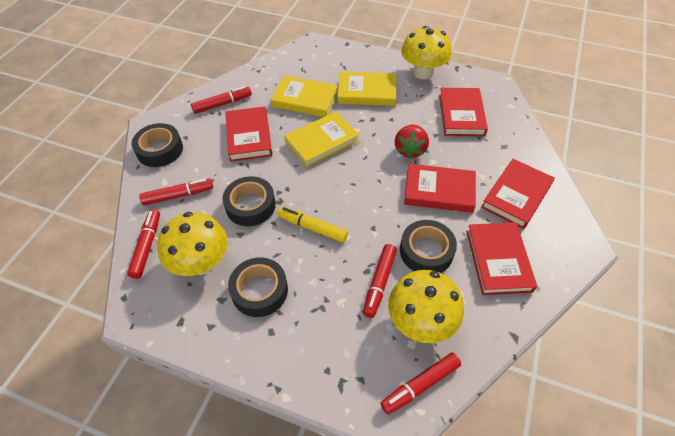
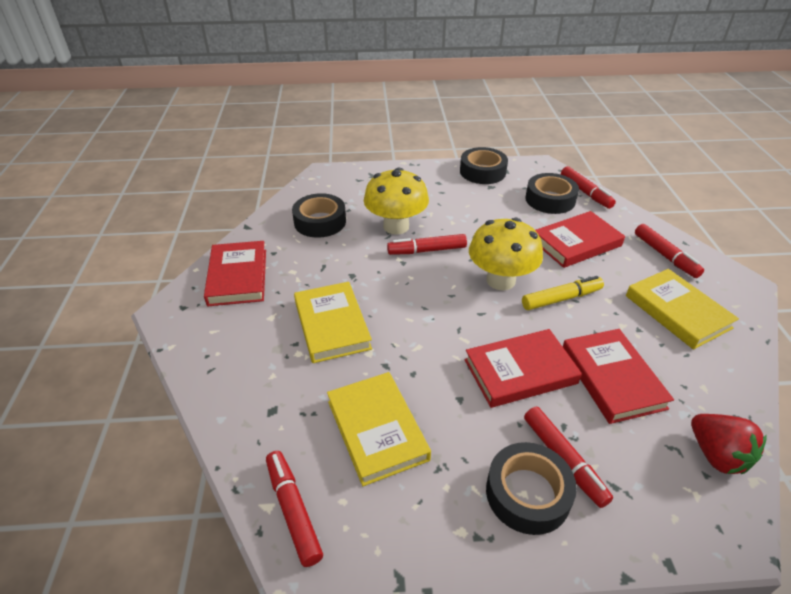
red book: 5 -> 4
yellow mushroom: 3 -> 2

